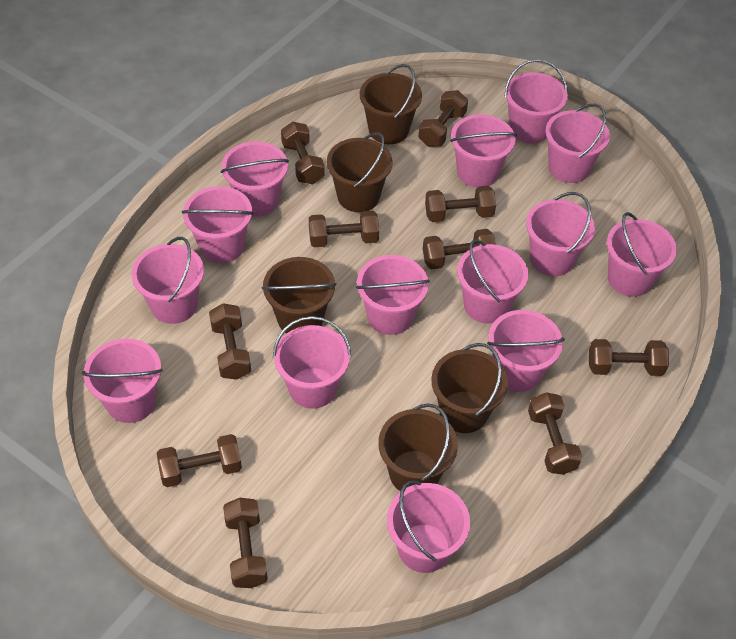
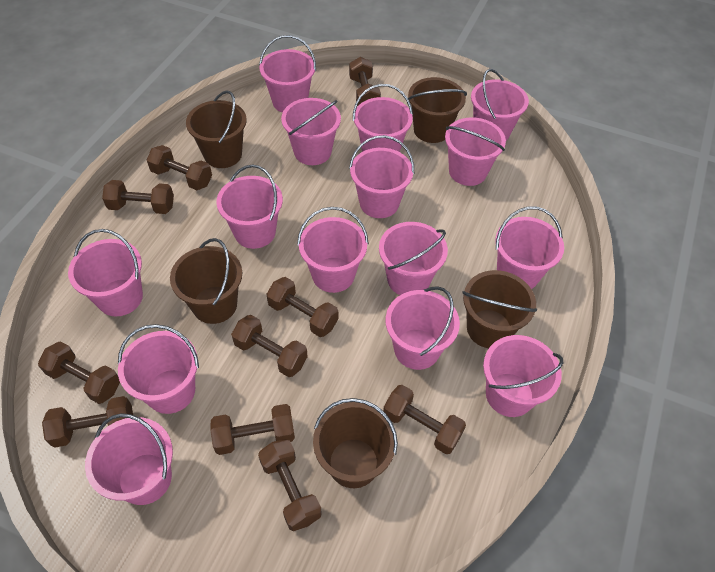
pink bucket: 14 -> 15

